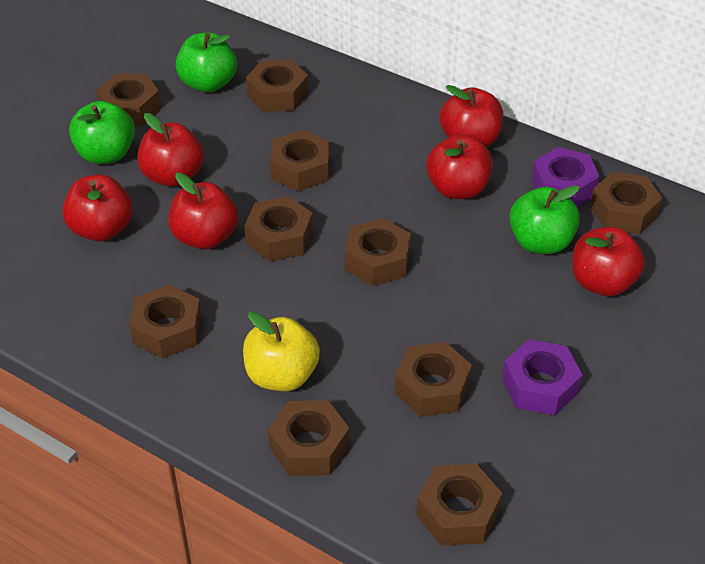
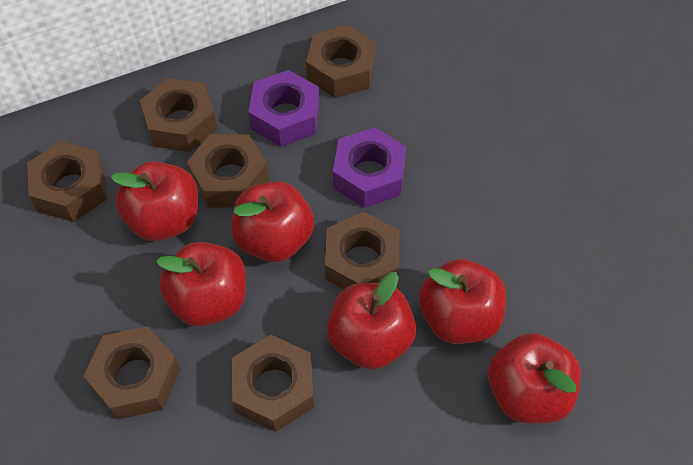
brown nut: 10 -> 7
green apple: 3 -> 0
yellow apple: 1 -> 0

